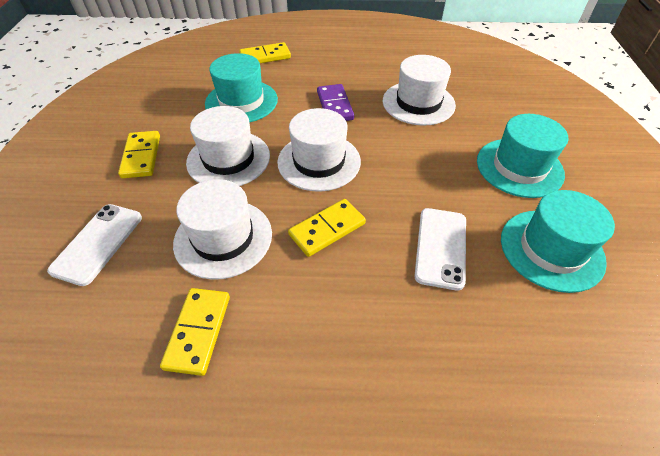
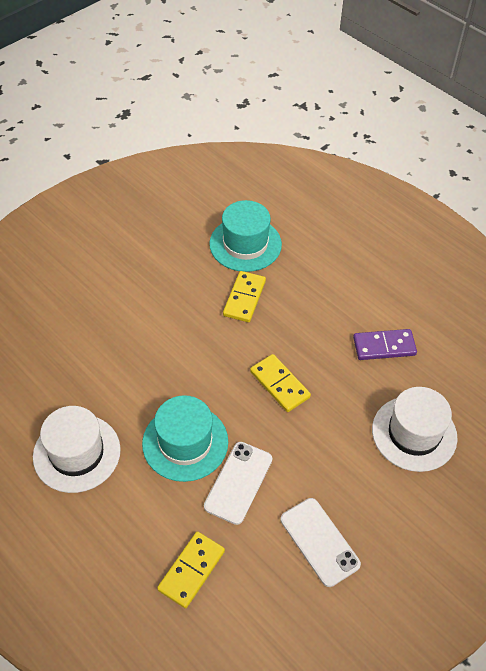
turquoise hat: 3 -> 2
white hat: 4 -> 2
yellow domino: 4 -> 3

